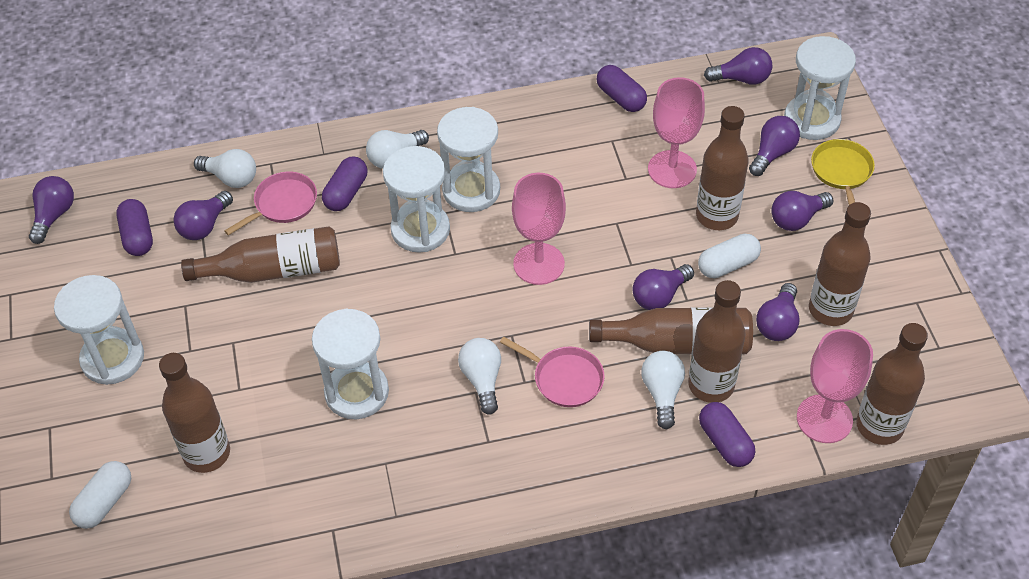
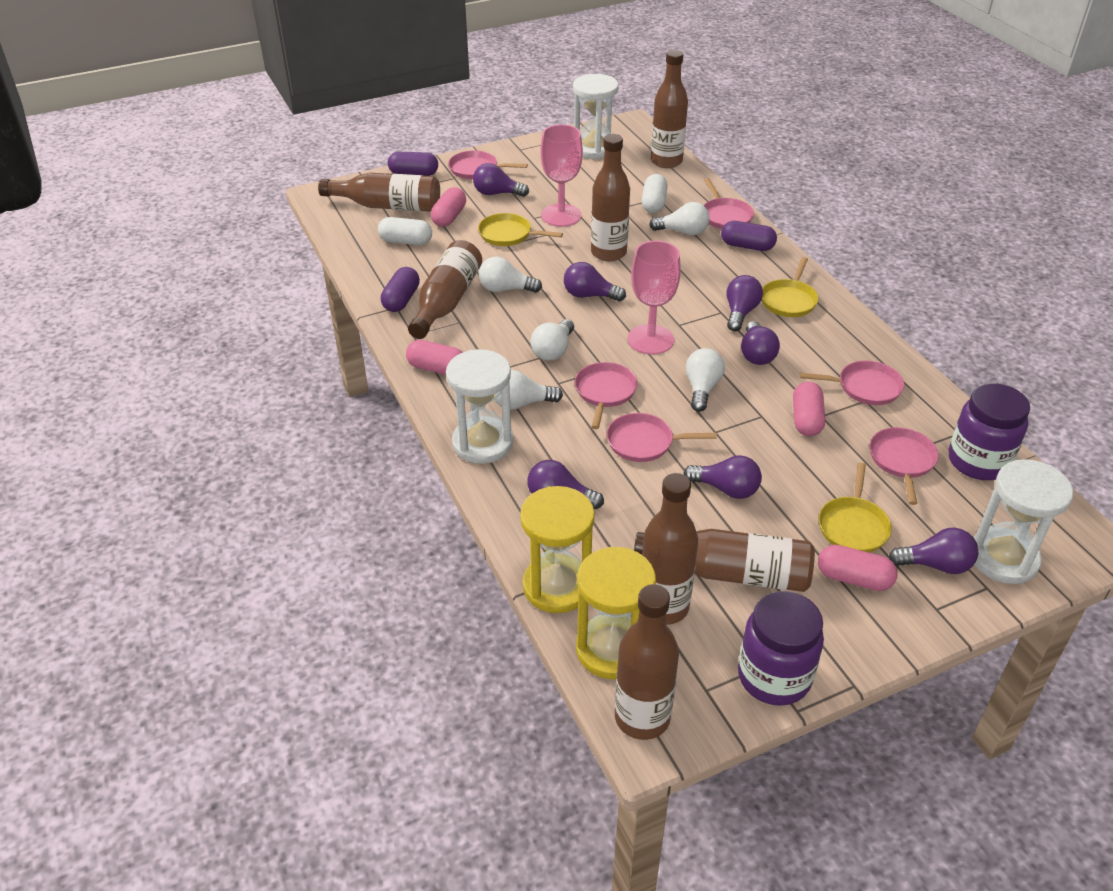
pink capsule: 0 -> 4
pink goblet: 3 -> 2
pink pan: 2 -> 6
purple capsule: 4 -> 3
purple jar: 0 -> 2
white hourglass: 5 -> 3
white light bulb: 4 -> 5
yellow hourglass: 0 -> 2
yellow pan: 1 -> 3

